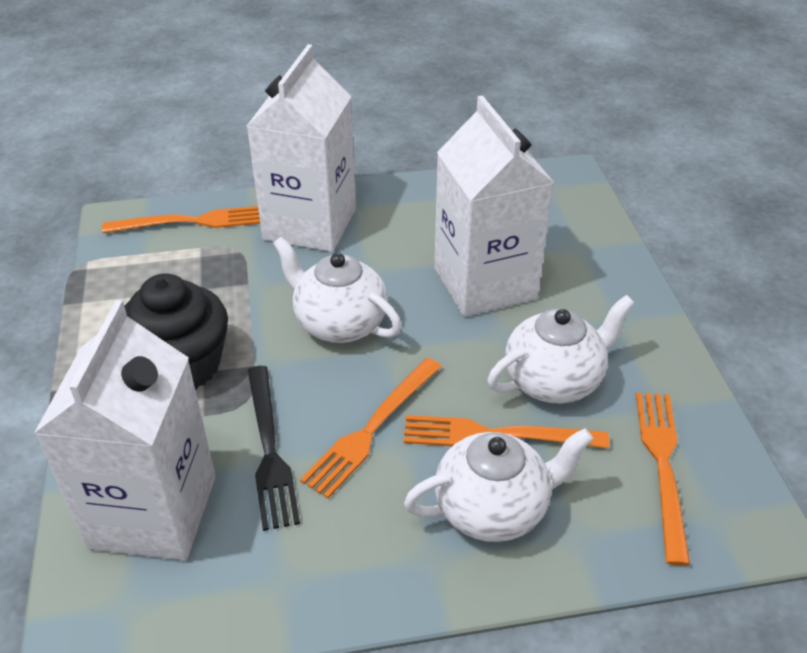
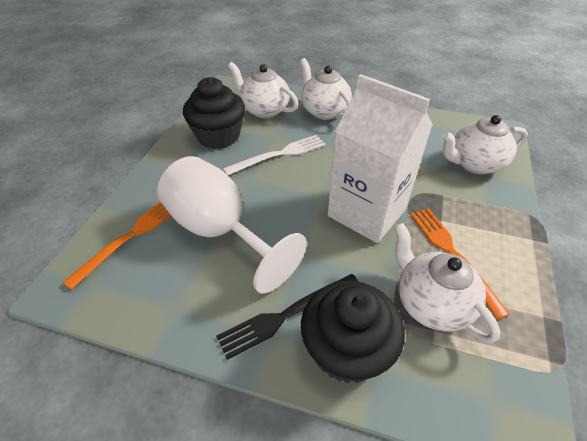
black cupcake: 1 -> 2
orange fork: 4 -> 2
white carton: 3 -> 1
white fork: 0 -> 1
white goblet: 0 -> 1
white teapot: 3 -> 4

